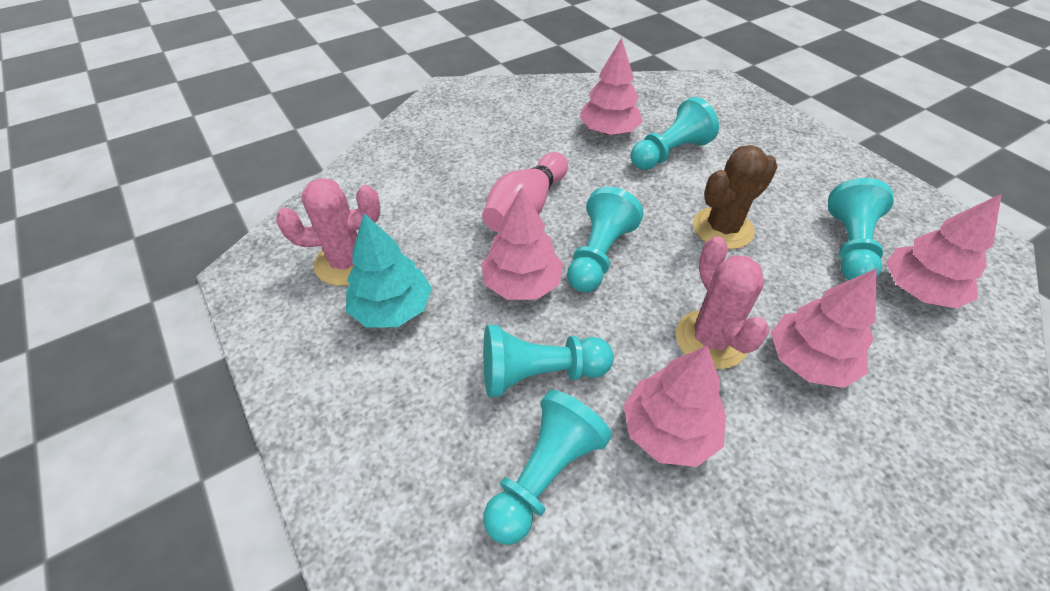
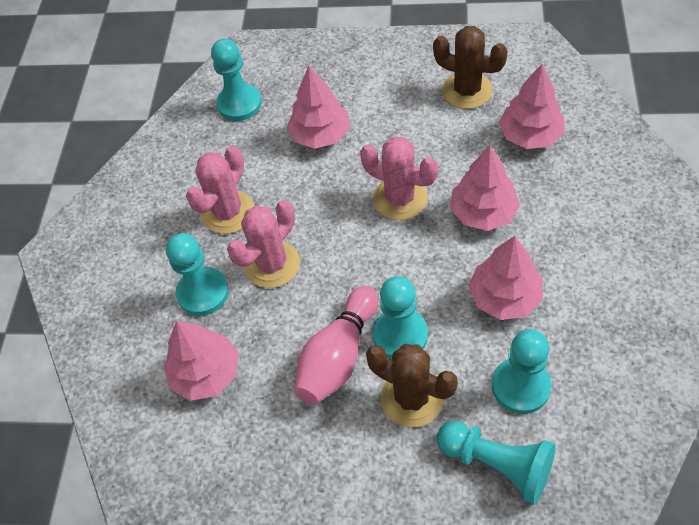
brown cactus: 1 -> 2
pink cactus: 2 -> 3
turquoise tree: 1 -> 0

